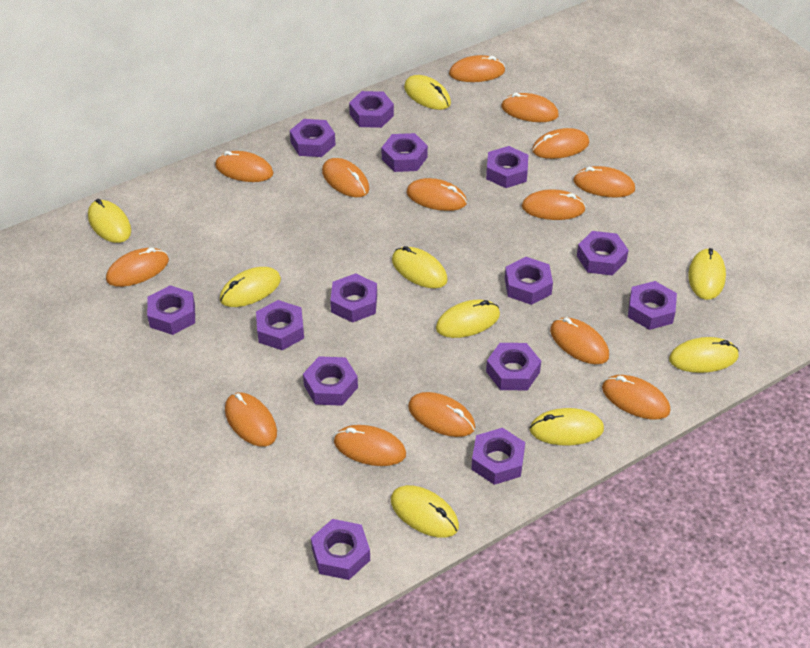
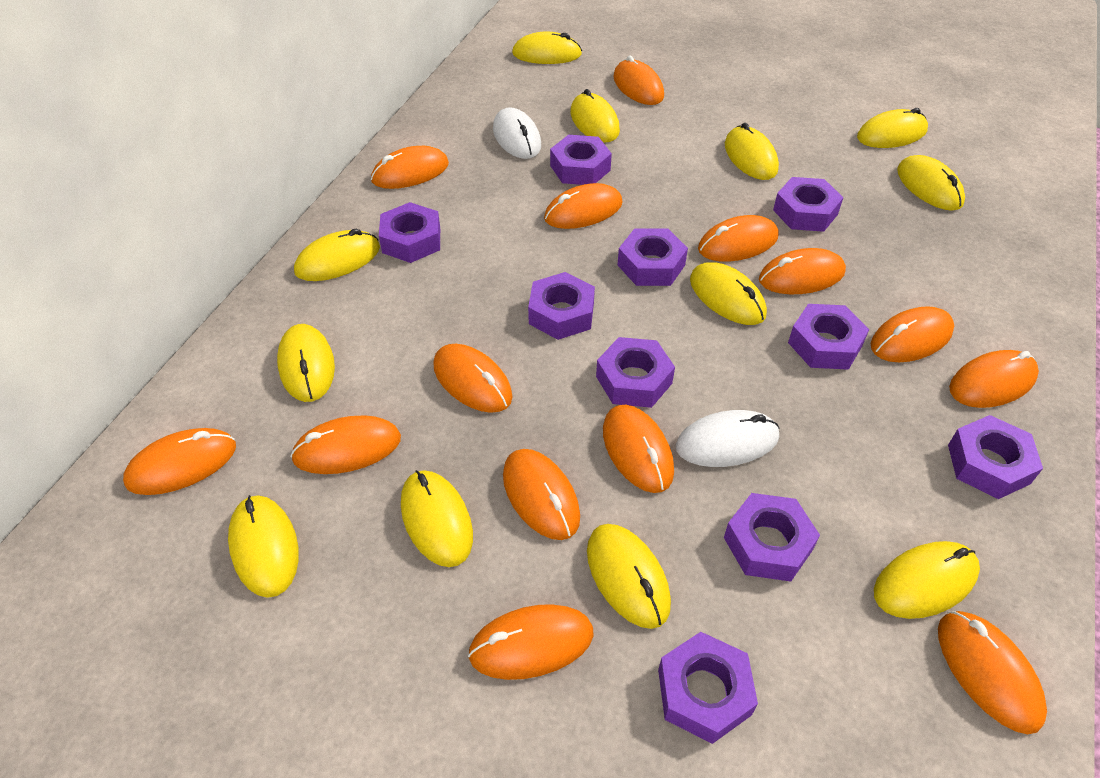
purple nut: 14 -> 10
white mouse: 0 -> 2
yellow mouse: 9 -> 12

